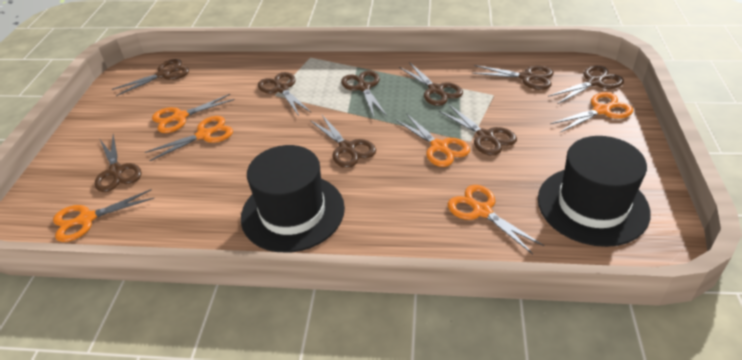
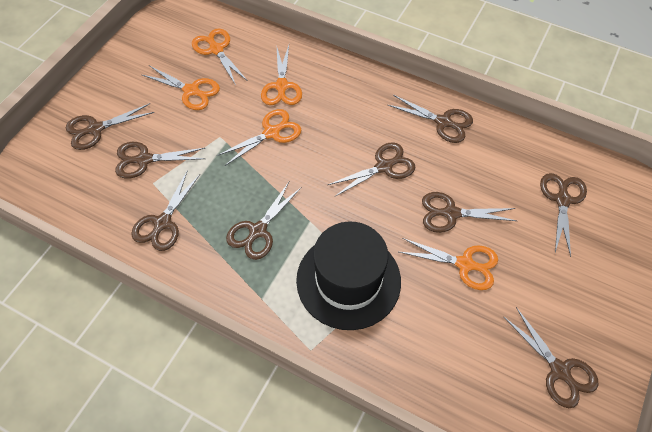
black hat: 2 -> 1
orange scissors: 6 -> 5

